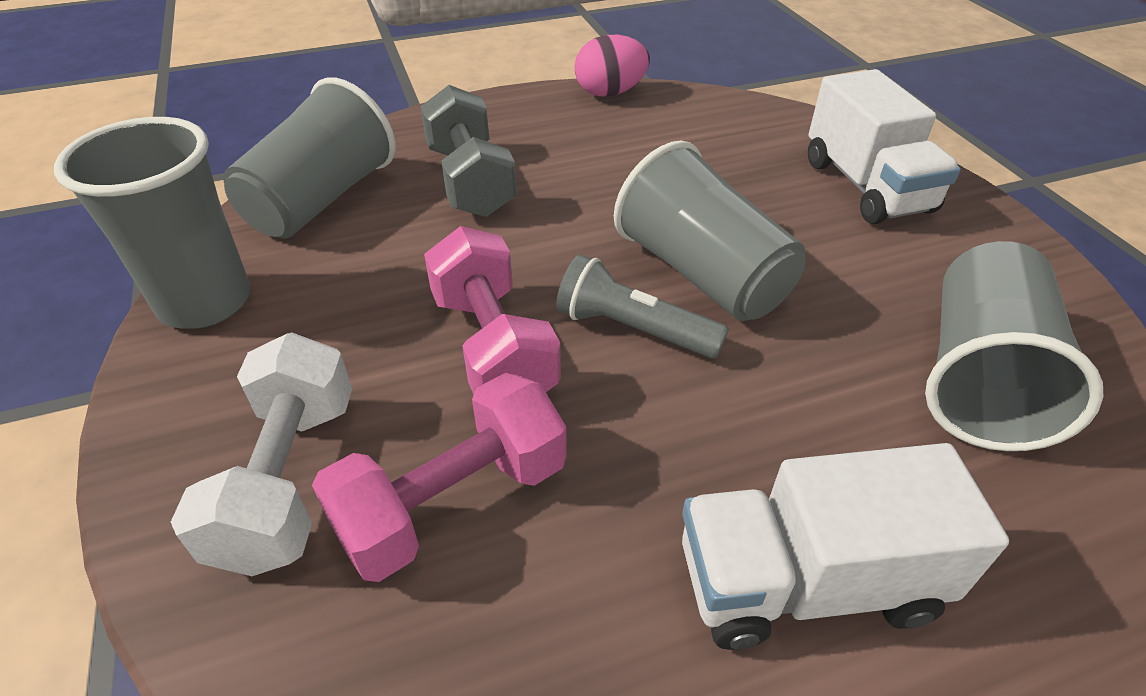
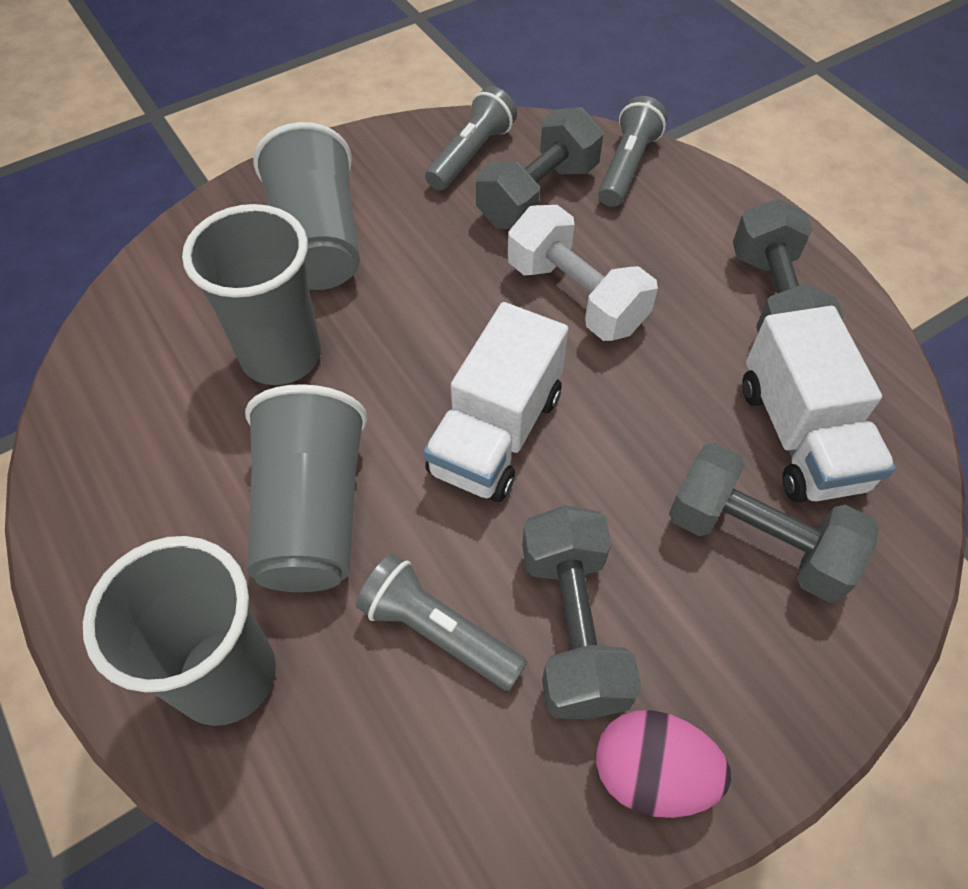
grey dumbbell: 1 -> 4
grey flashlight: 1 -> 3
pink dumbbell: 2 -> 0

